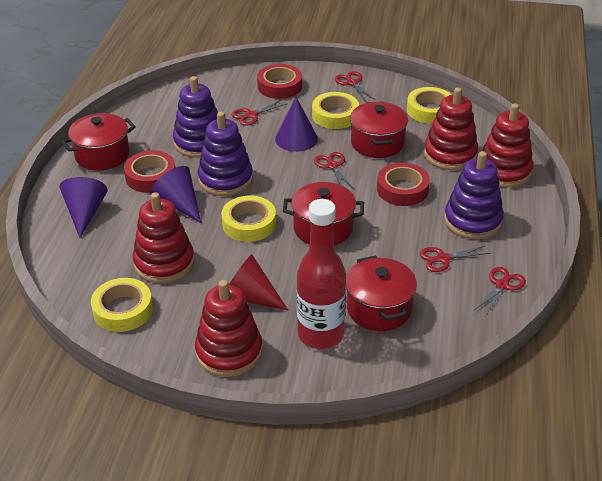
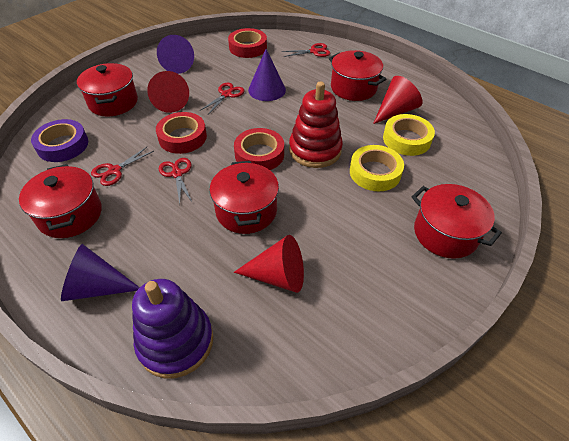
purple stacking toy: 3 -> 1
purple tape: 0 -> 1
red bottle: 1 -> 0
red cone: 1 -> 3
red pot: 4 -> 5
red scissors: 5 -> 4
red stacking toy: 4 -> 1
yellow tape: 4 -> 2

